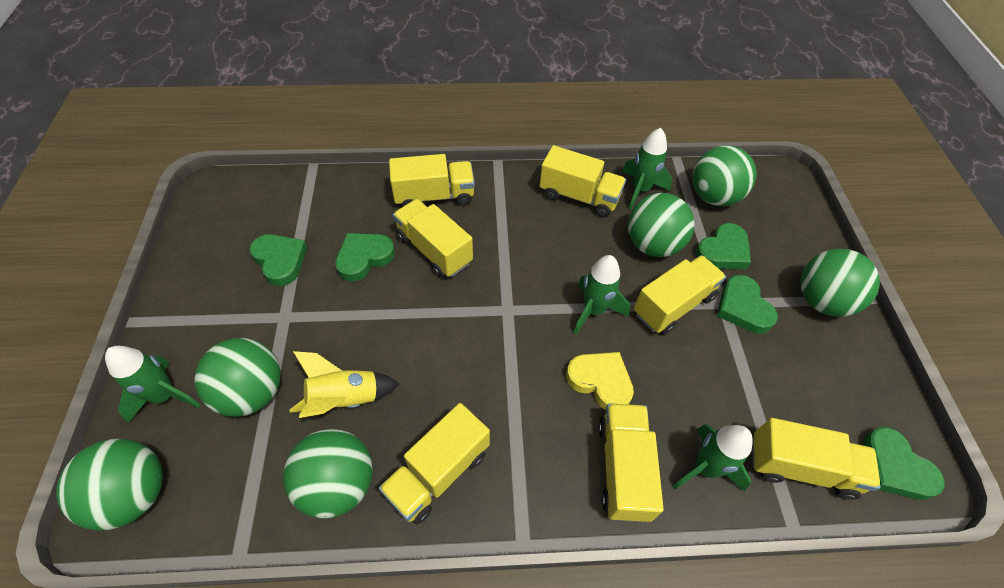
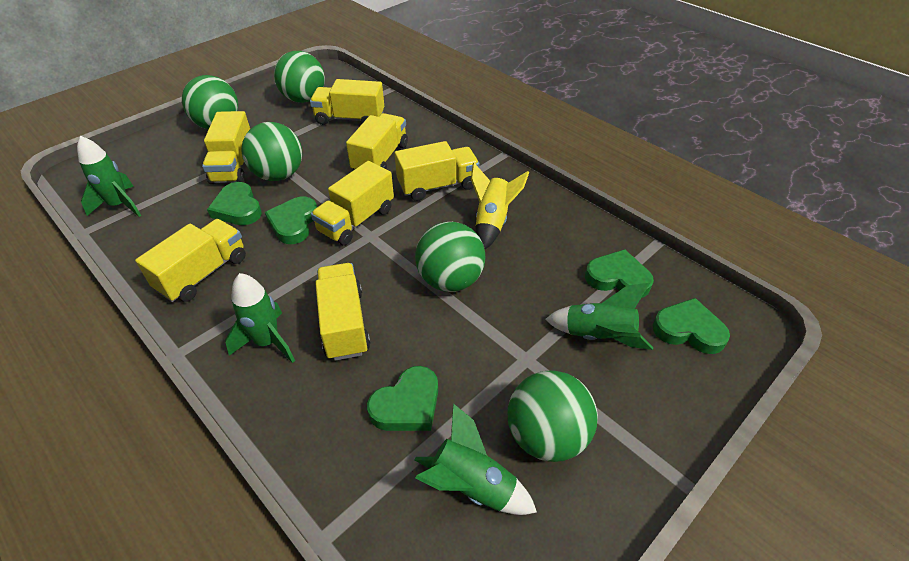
green ball: 6 -> 5
yellow heart: 1 -> 0

